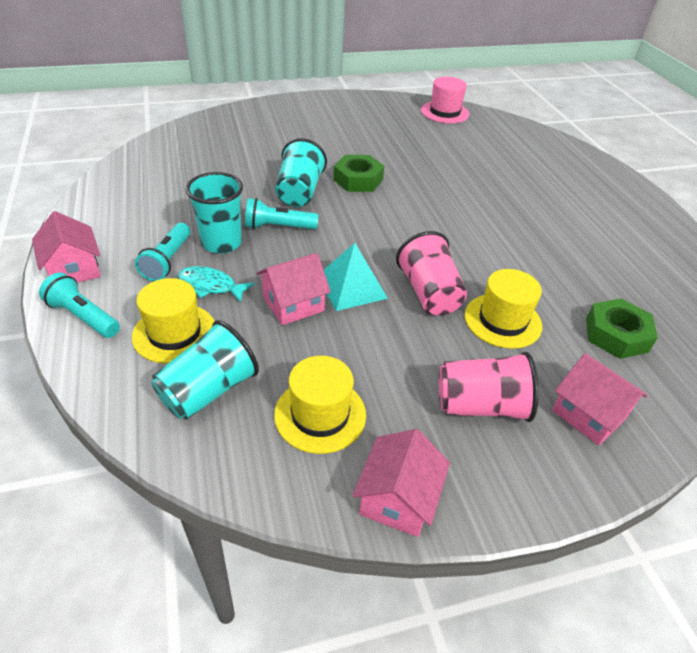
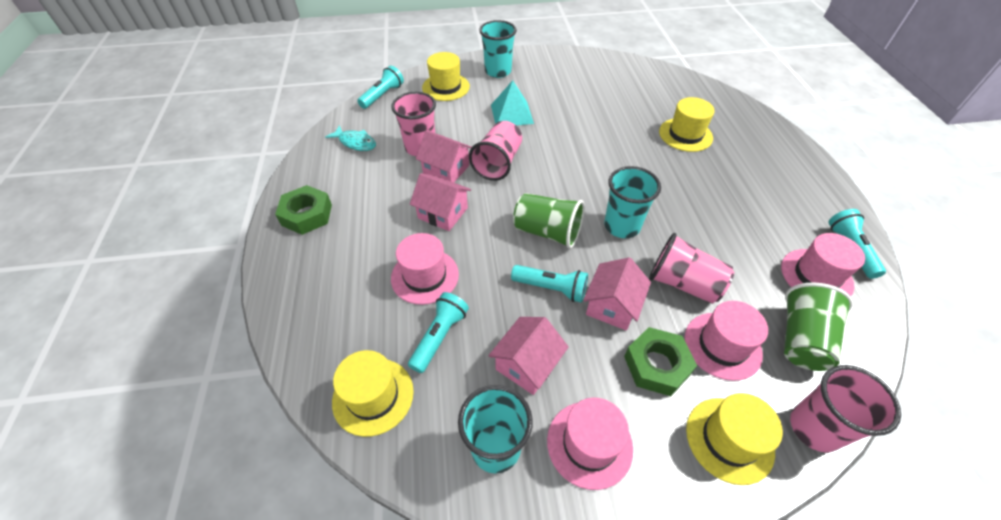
green cup: 0 -> 2
pink cup: 2 -> 4
pink hat: 1 -> 4
turquoise flashlight: 3 -> 4
yellow hat: 3 -> 4

